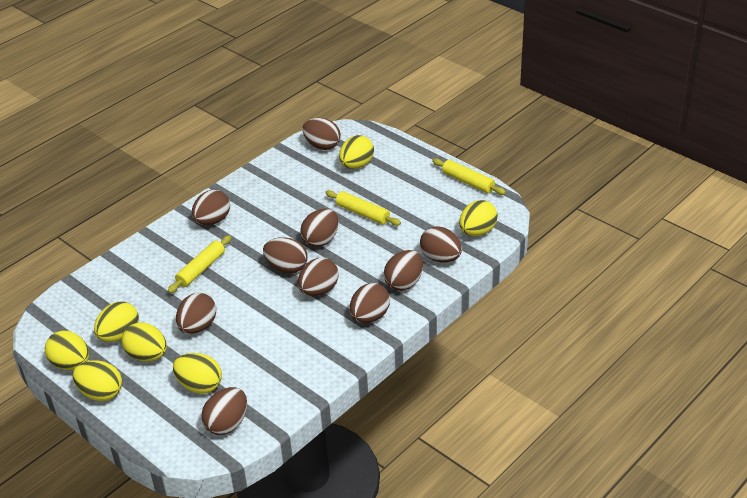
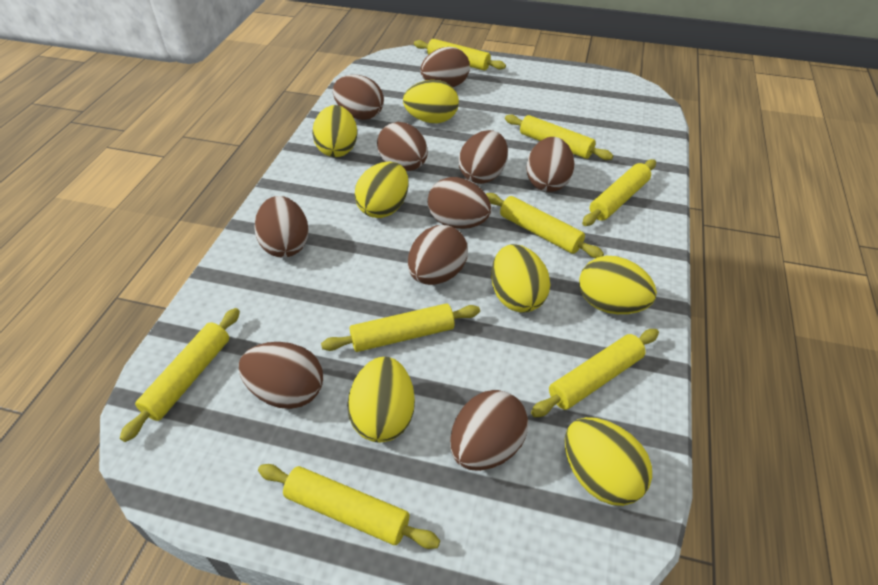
yellow rolling pin: 3 -> 8

